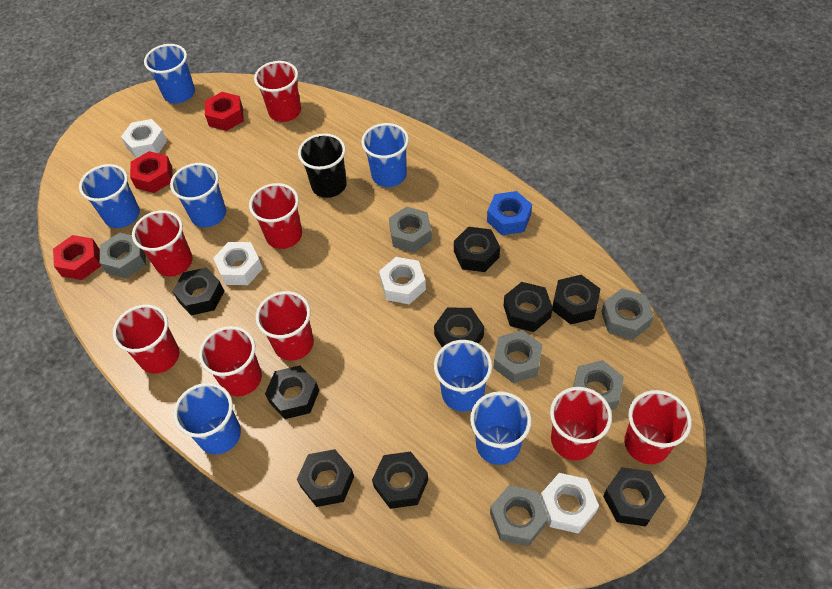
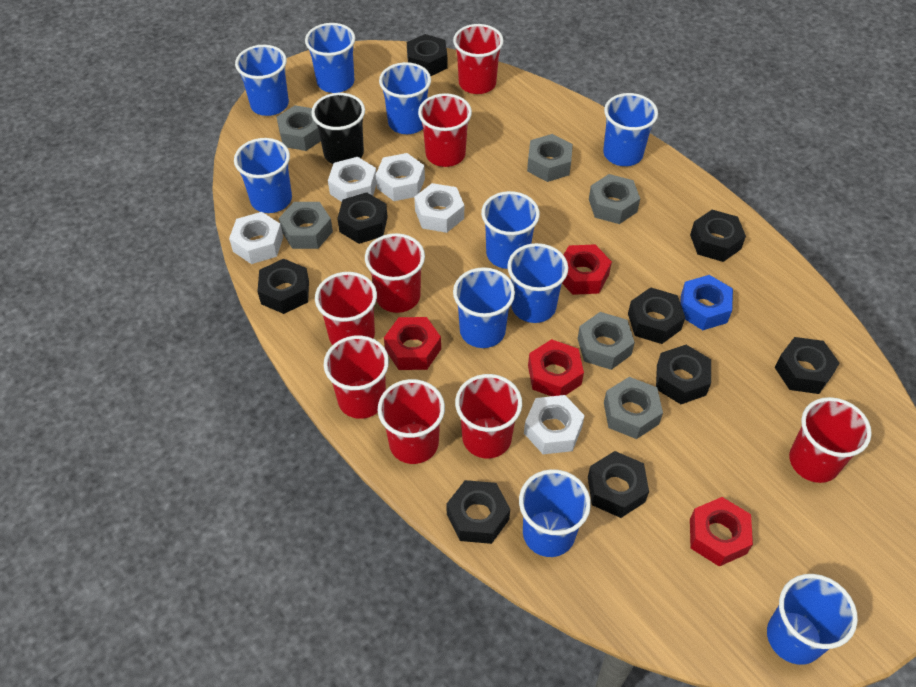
blue cup: 7 -> 10
red nut: 3 -> 4
white nut: 4 -> 5

